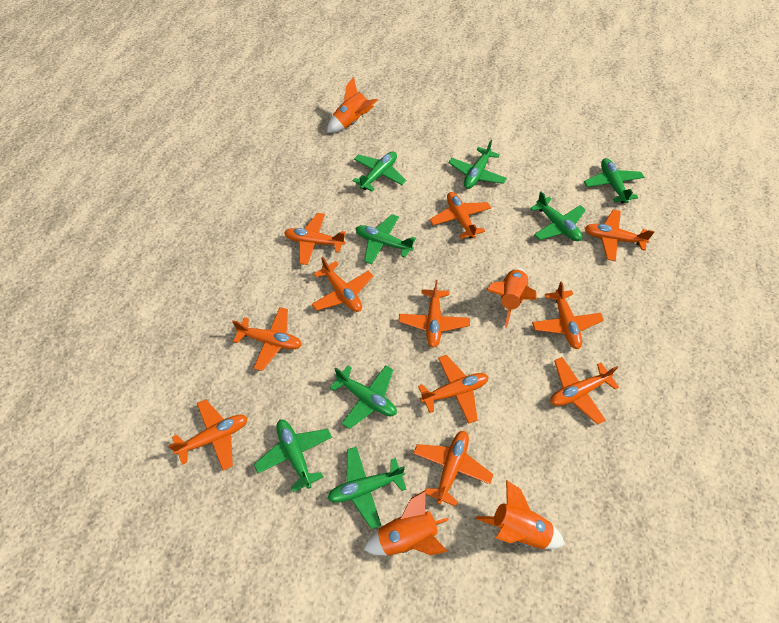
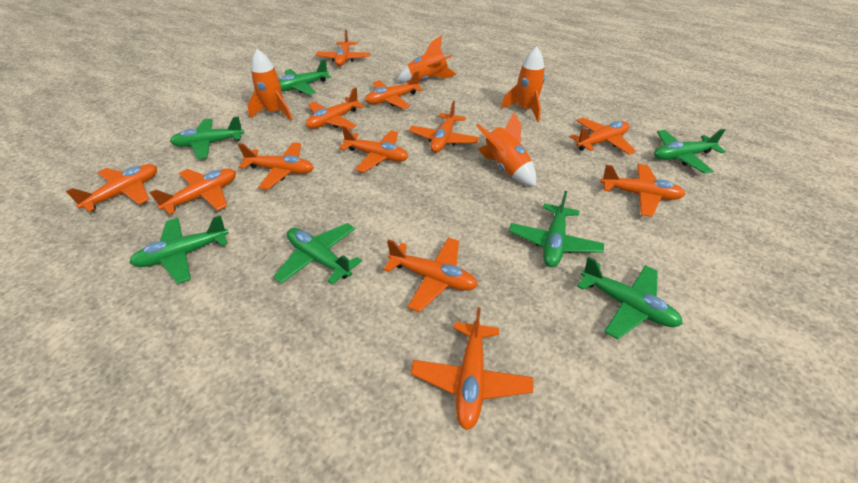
green plane: 8 -> 7
orange plane: 11 -> 12

